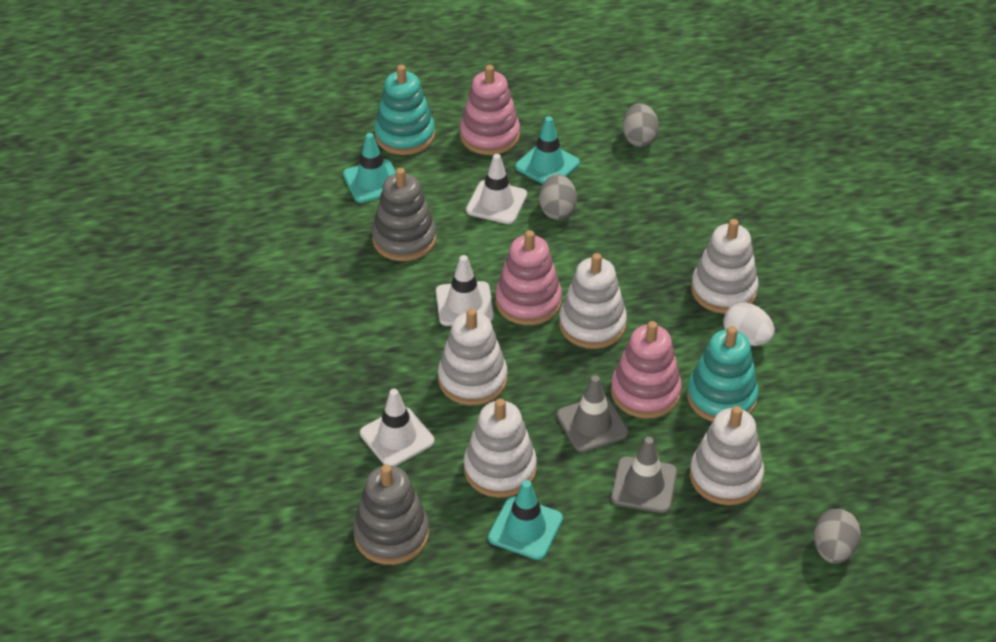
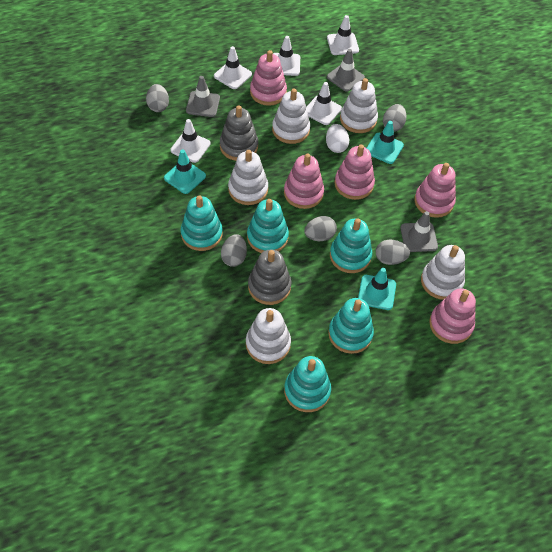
grey egg: 3 -> 5
grey traffic cone: 2 -> 3
pink stacking toy: 3 -> 5
turquoise stacking toy: 2 -> 5
white traffic cone: 3 -> 5

